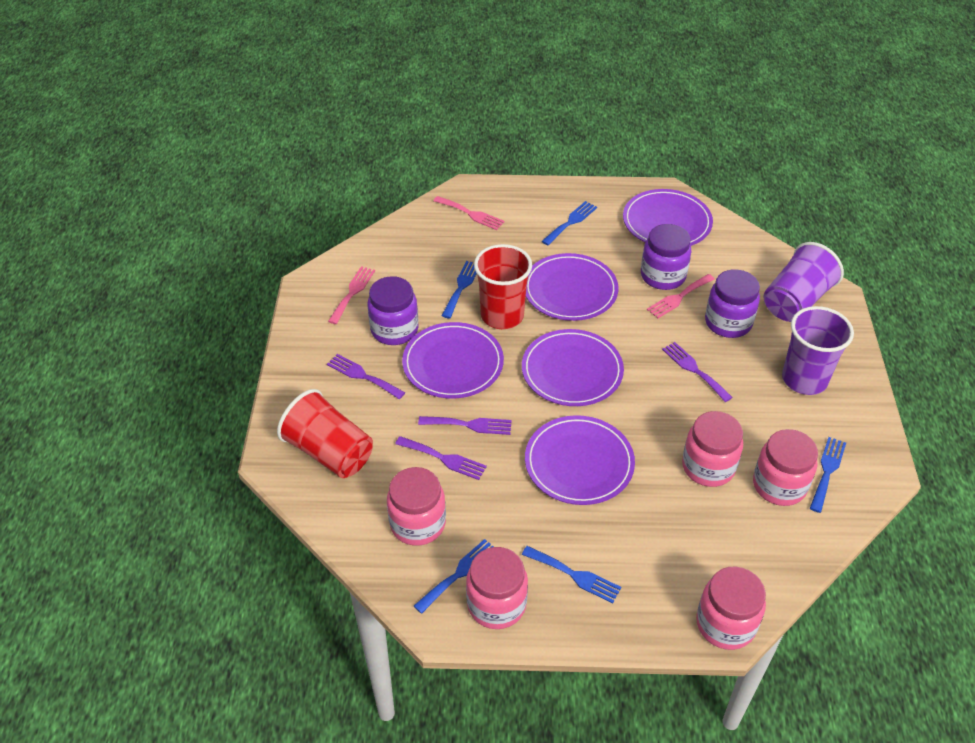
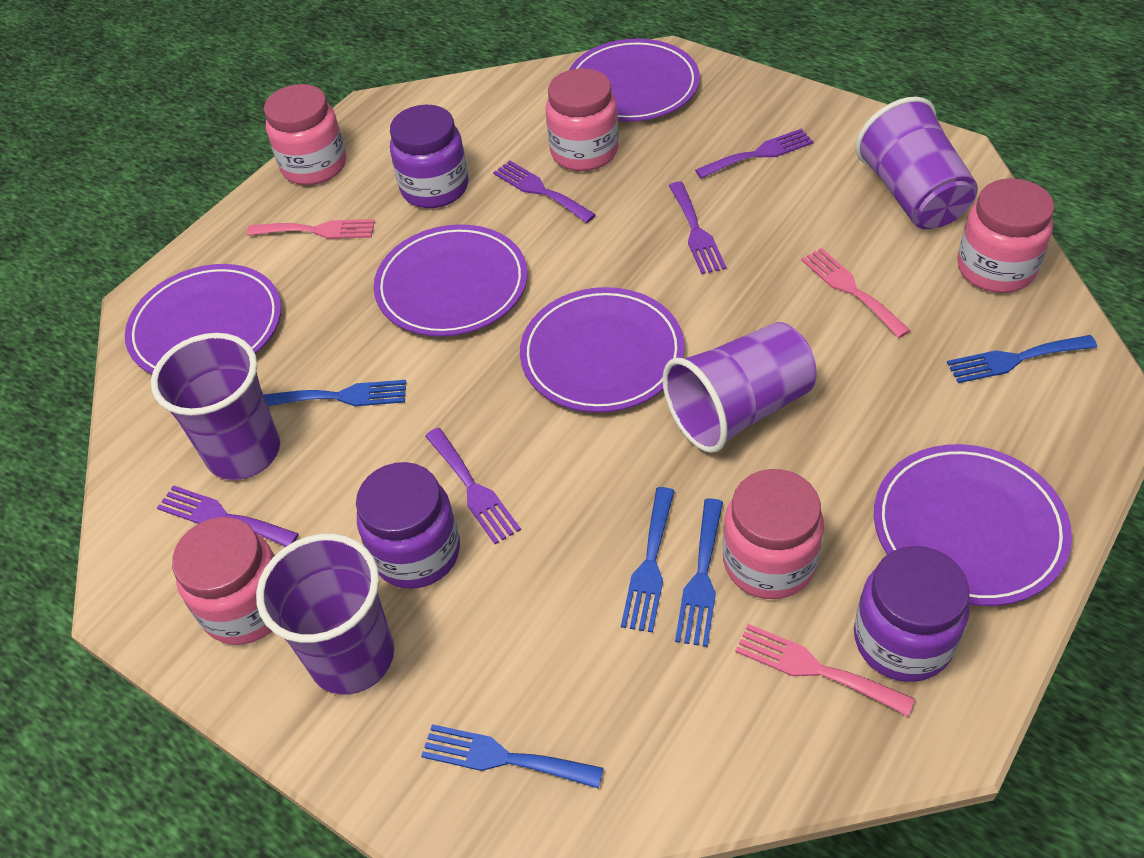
purple cup: 2 -> 4
purple fork: 4 -> 5
red cup: 2 -> 0

